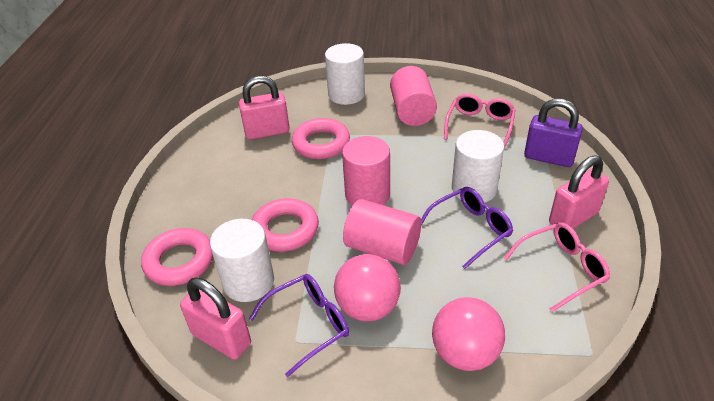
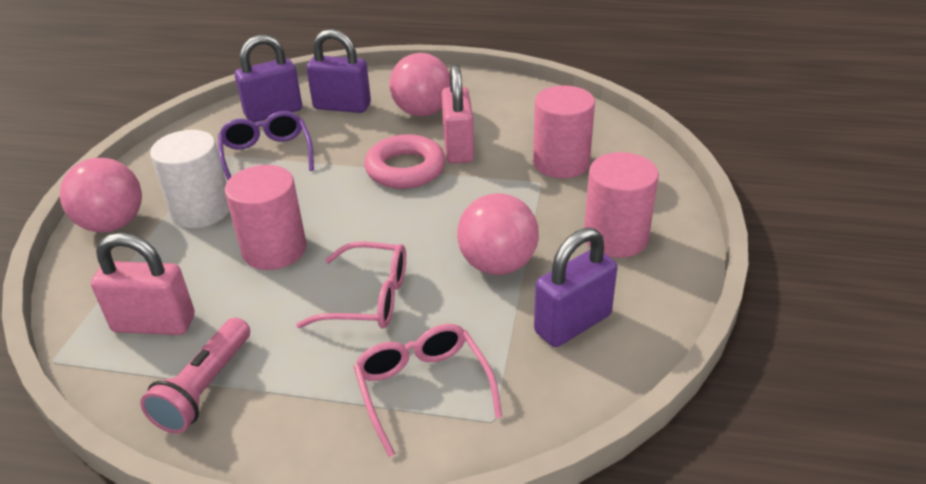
pink ball: 2 -> 3
pink flashlight: 0 -> 1
pink padlock: 3 -> 2
pink ring: 3 -> 1
purple glasses: 2 -> 1
purple padlock: 1 -> 3
white cylinder: 3 -> 1

